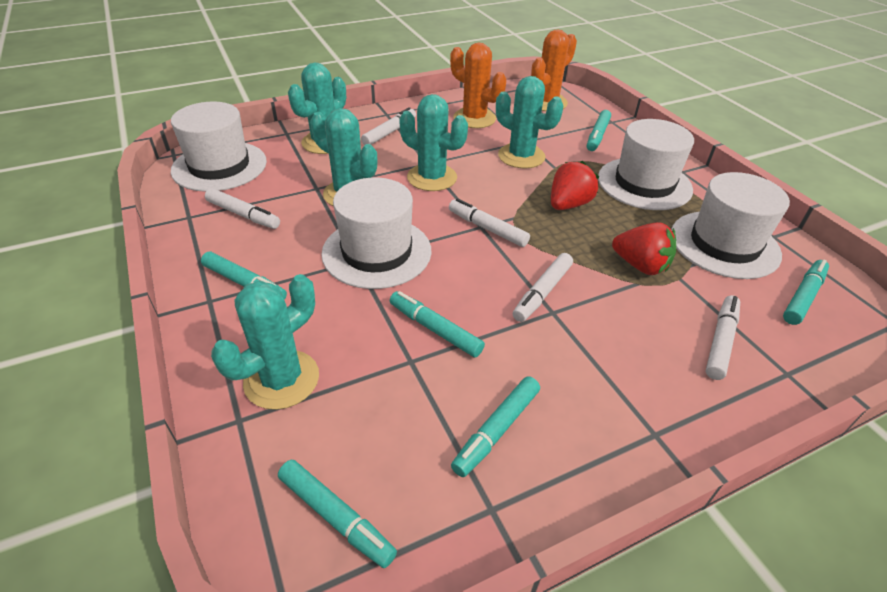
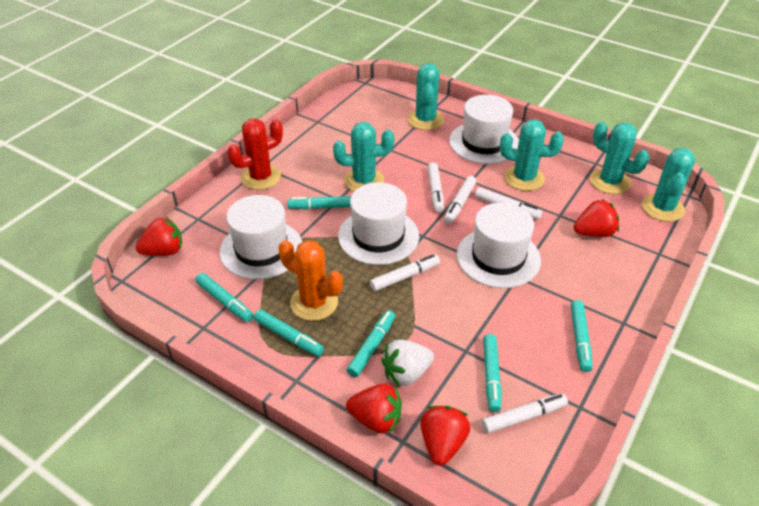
orange cactus: 2 -> 1
red cactus: 0 -> 1
red strawberry: 2 -> 4
white strawberry: 0 -> 1

